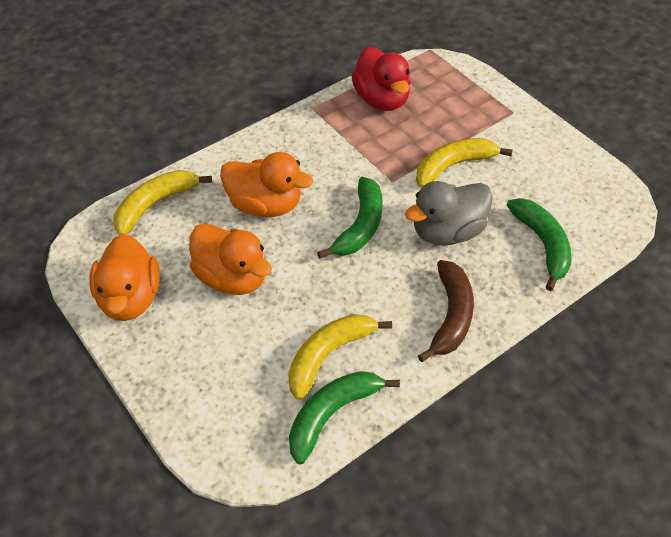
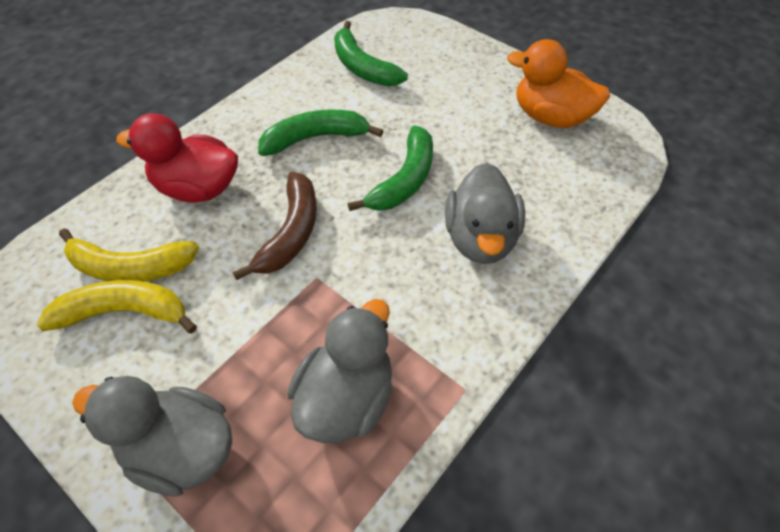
grey duck: 1 -> 3
orange duck: 3 -> 1
yellow banana: 3 -> 2

